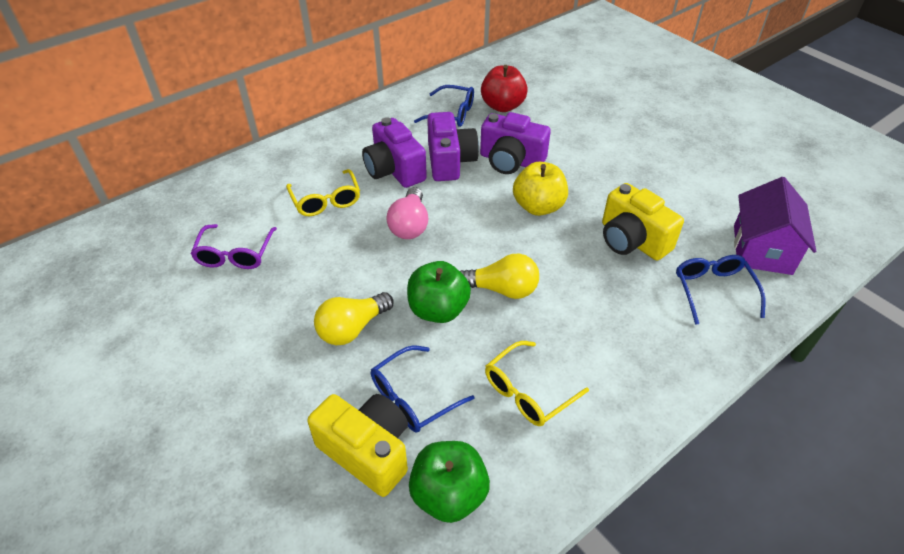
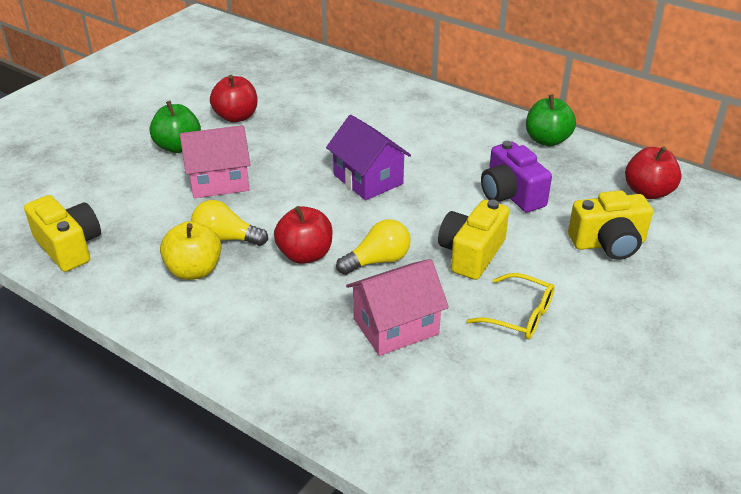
blue glasses: 3 -> 0
pink house: 0 -> 2
pink light bulb: 1 -> 0
purple camera: 3 -> 1
purple glasses: 1 -> 0
red apple: 1 -> 3
yellow camera: 2 -> 3
yellow glasses: 2 -> 1

